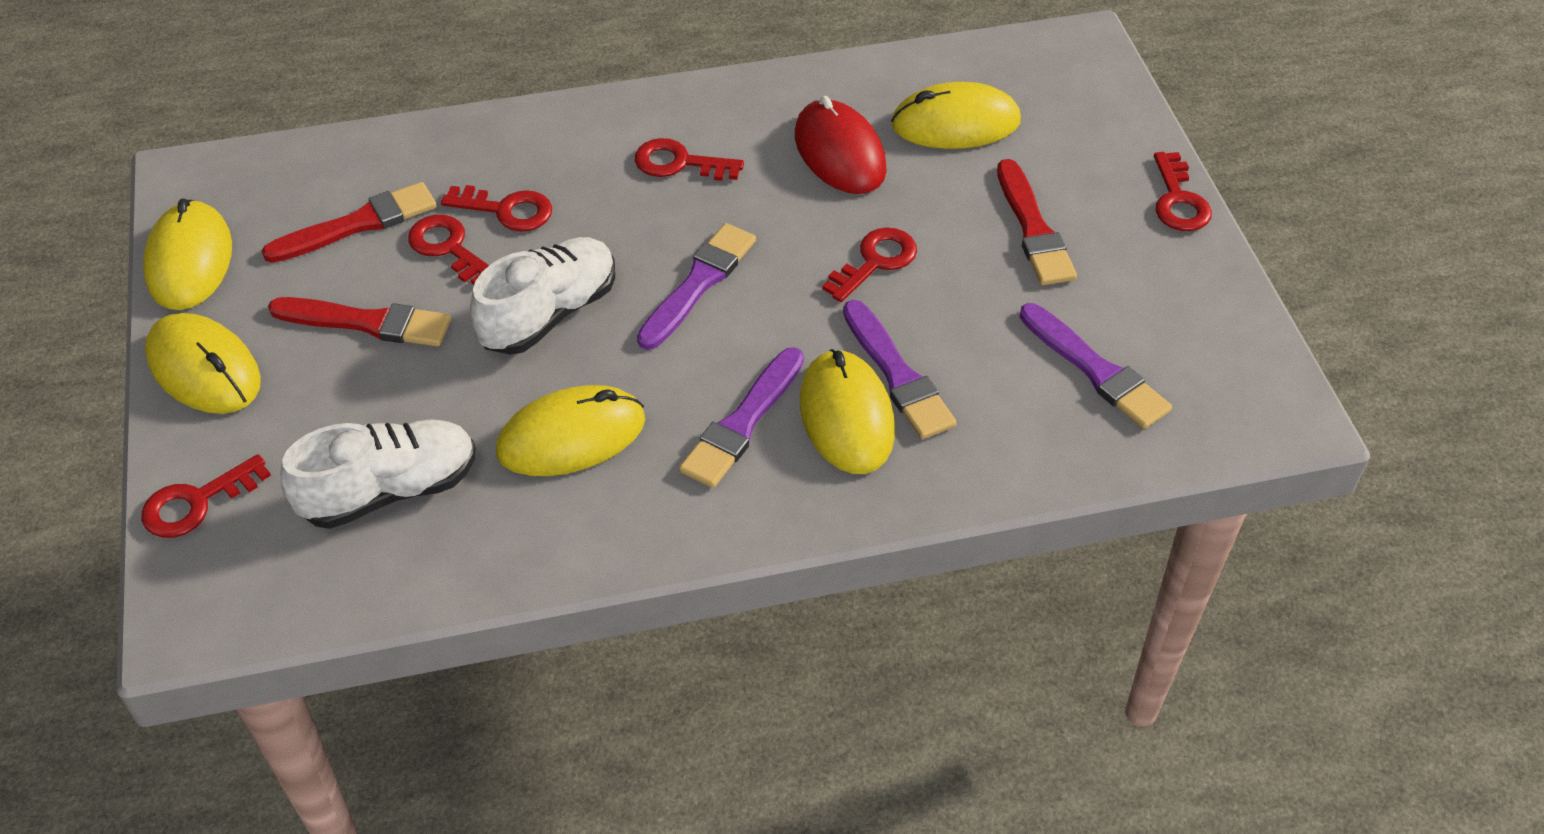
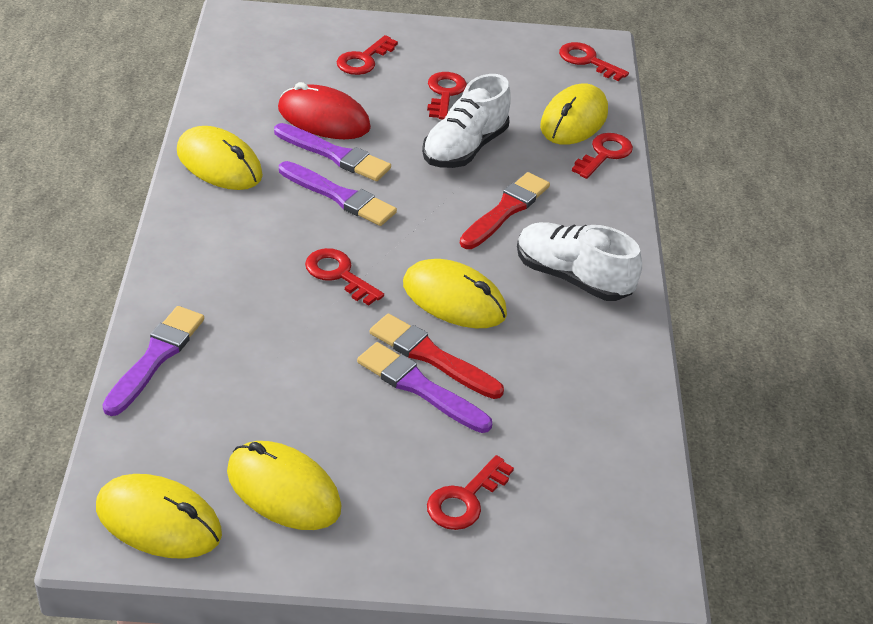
red brush: 3 -> 2

